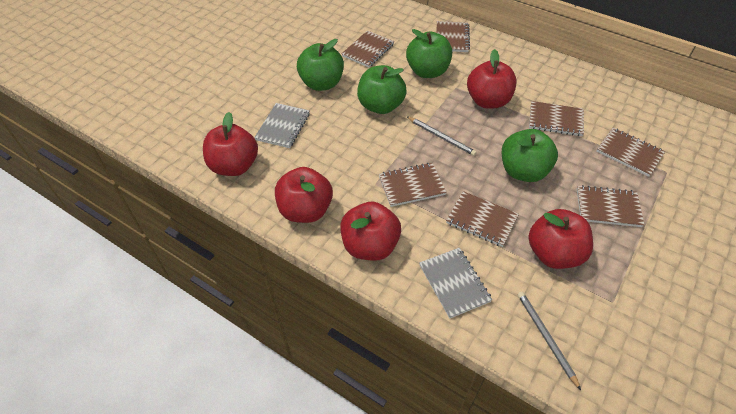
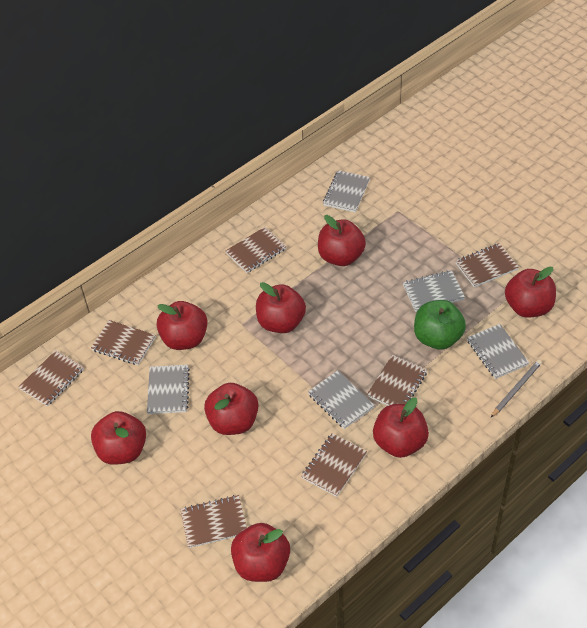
green apple: 4 -> 1
grey notebook: 2 -> 5
grey pencil: 2 -> 1
red apple: 5 -> 8

